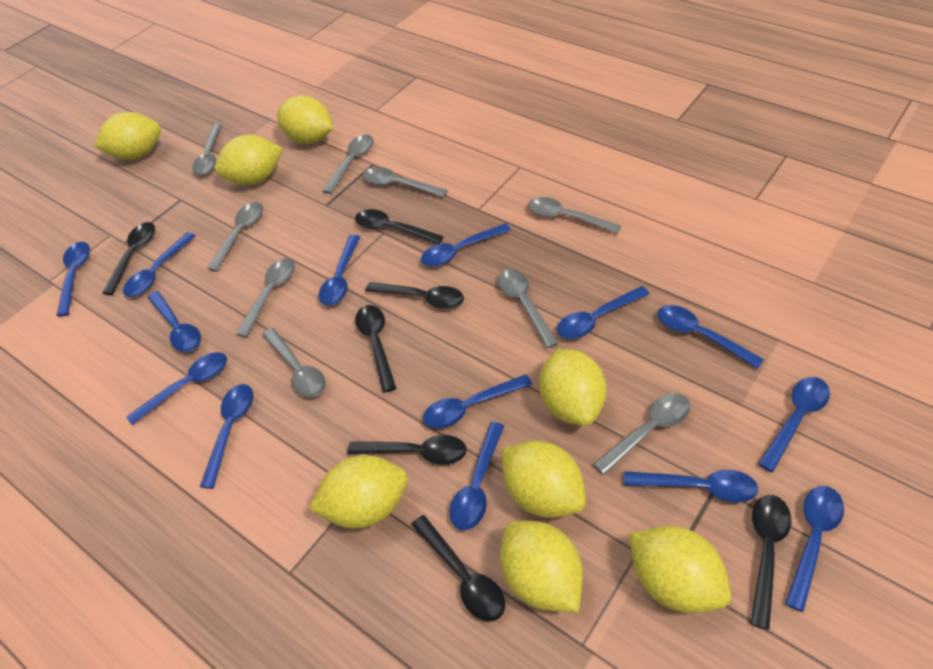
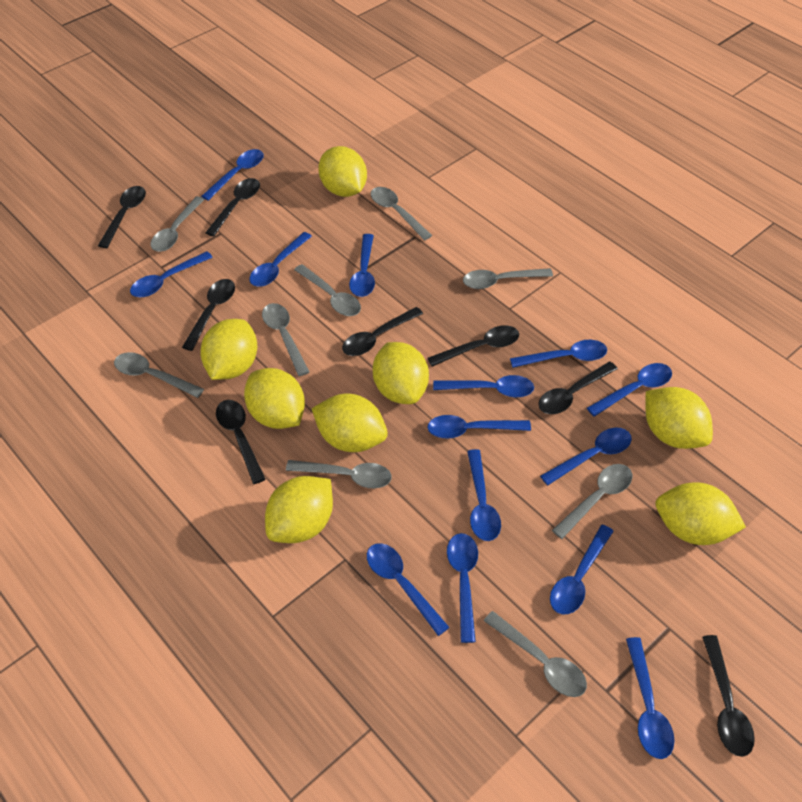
black spoon: 7 -> 8

